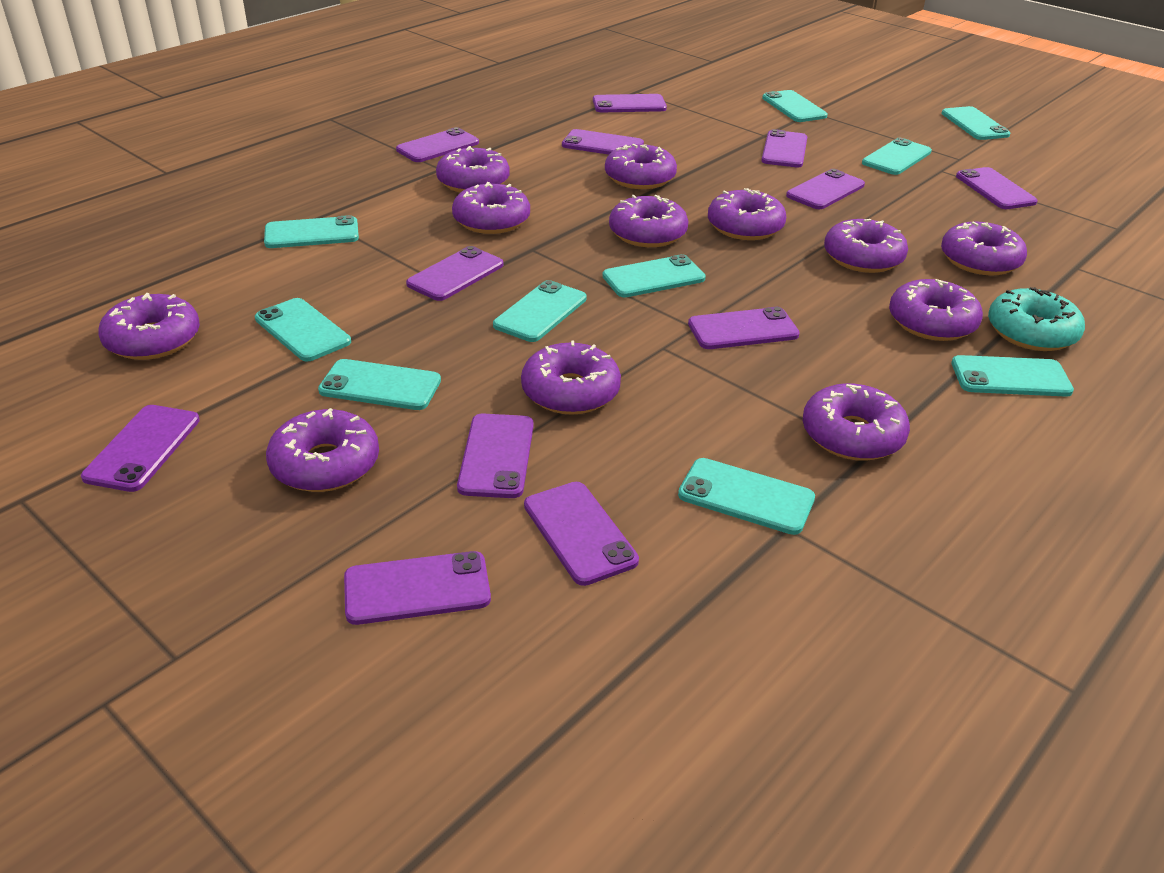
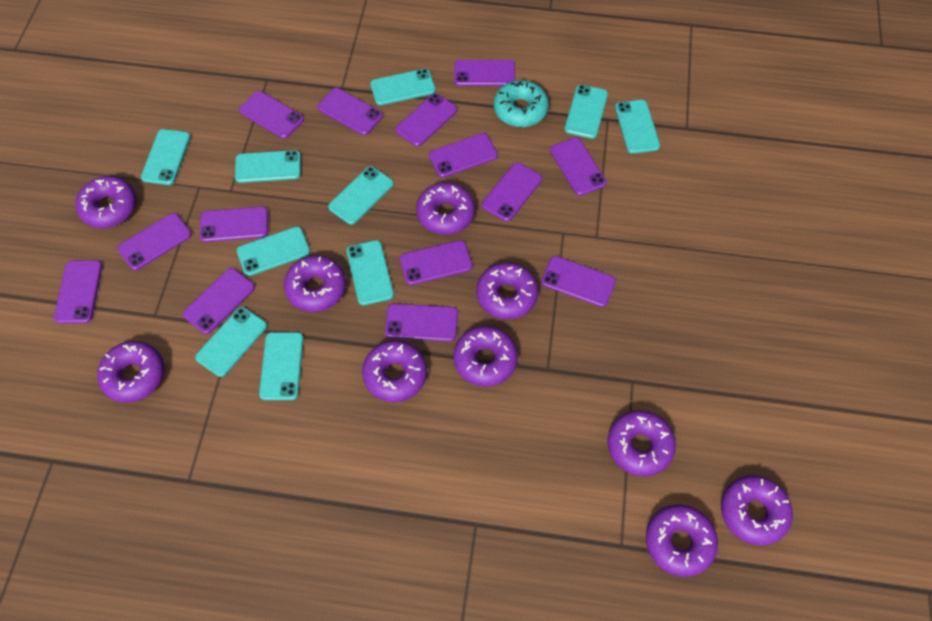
purple donut: 12 -> 10
purple phone: 12 -> 14

